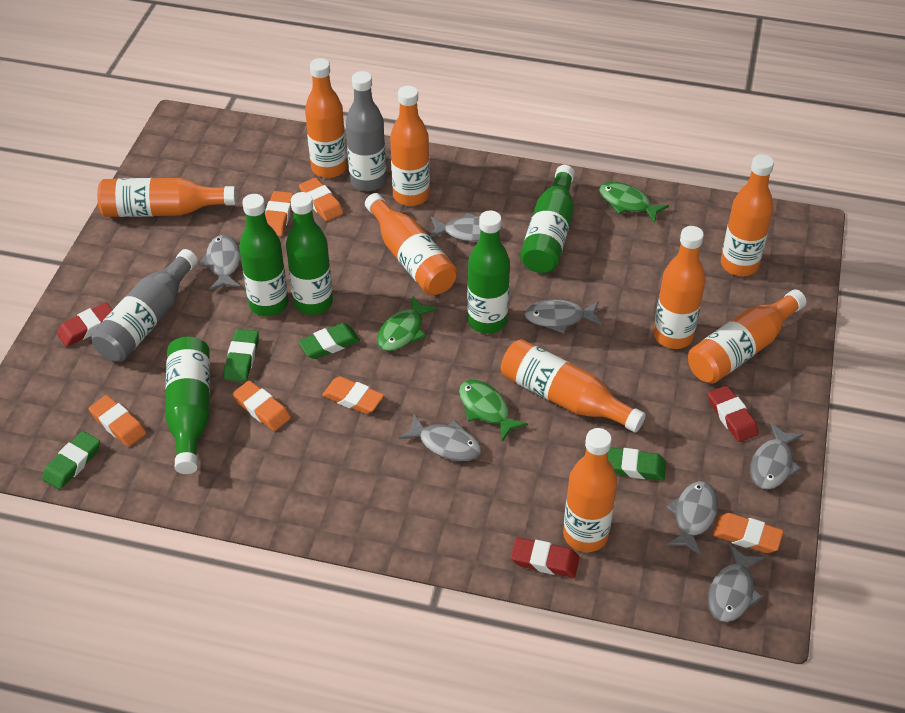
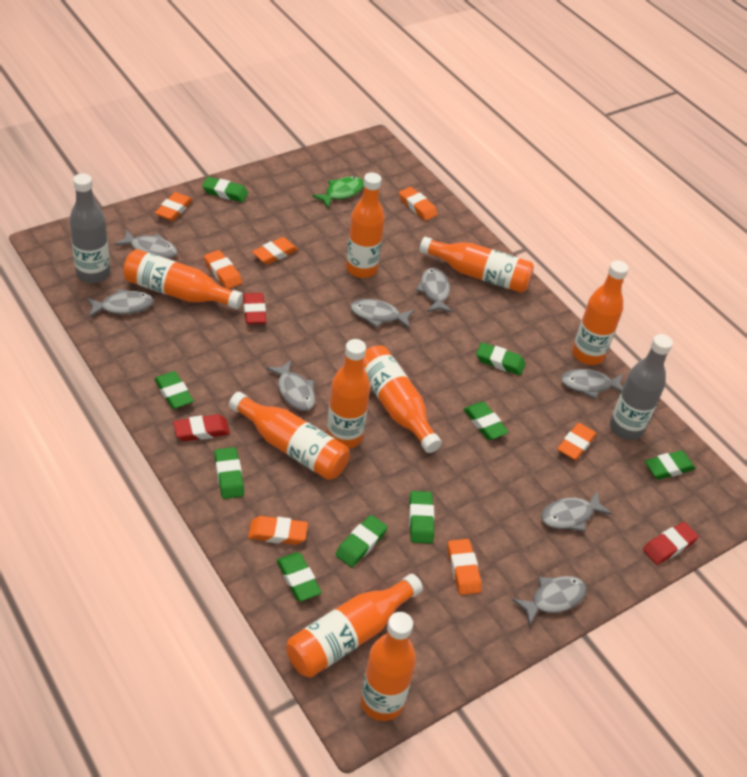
green bottle: 5 -> 0
green eraser: 4 -> 9
green fish: 3 -> 1
grey fish: 7 -> 8
orange eraser: 6 -> 7

